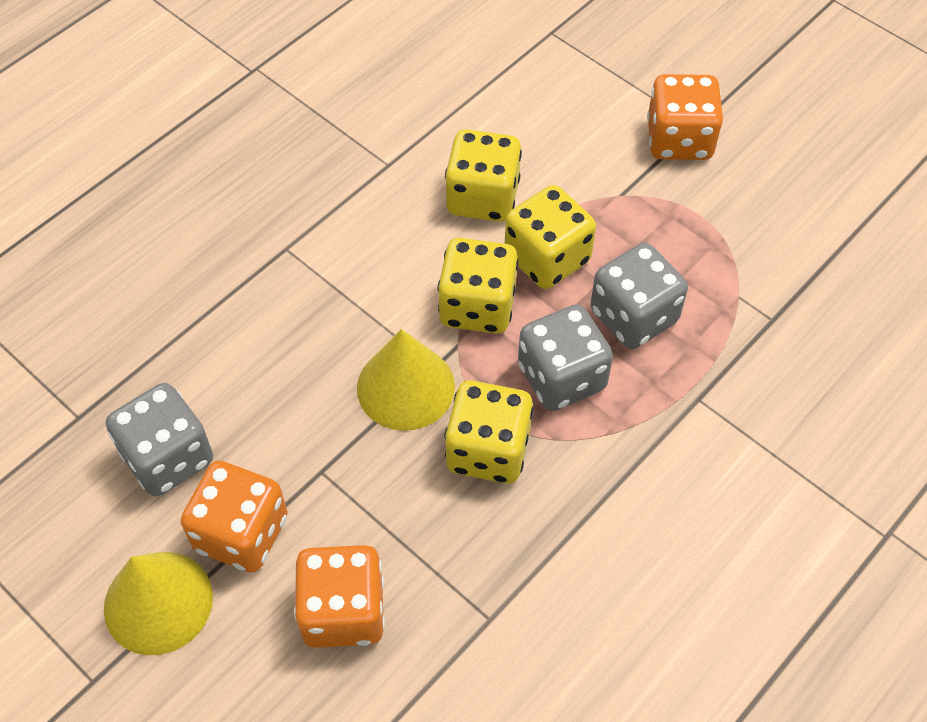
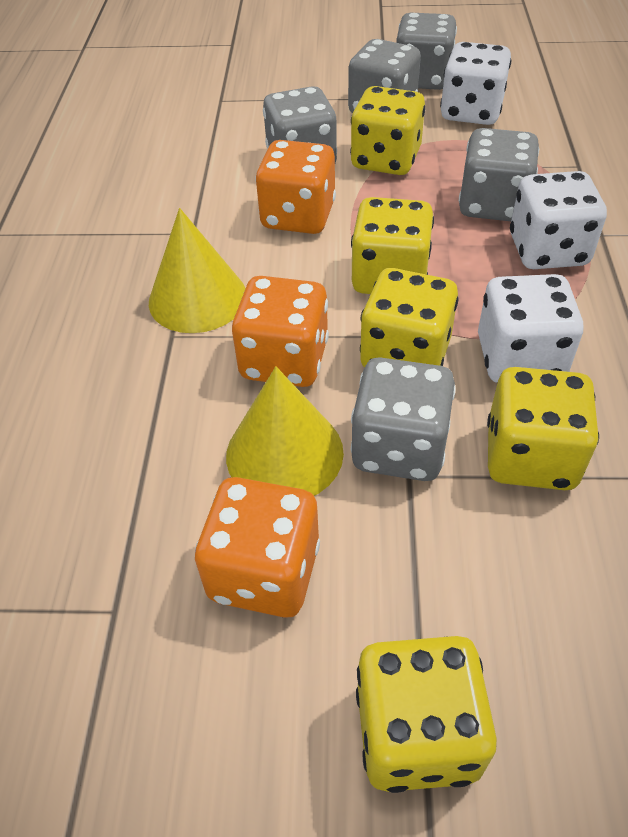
grey dice: 3 -> 5
white dice: 0 -> 3
yellow dice: 4 -> 5

